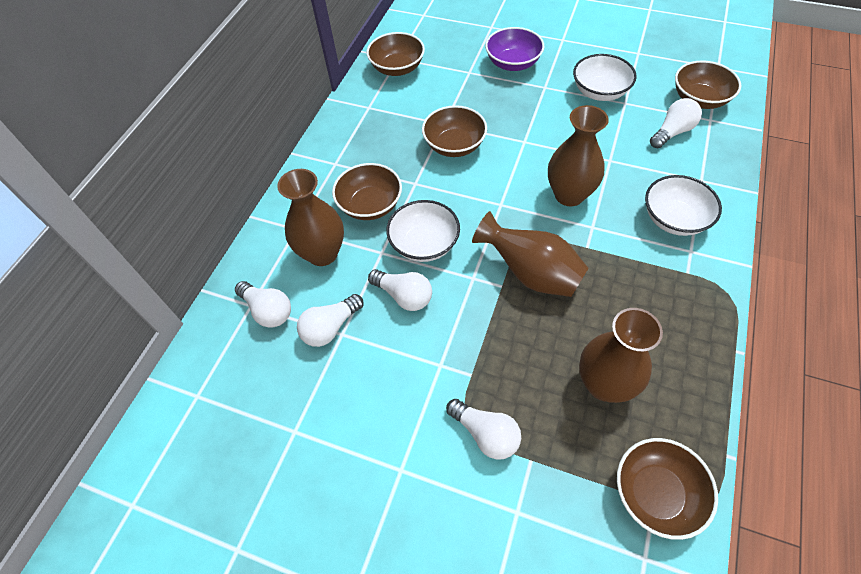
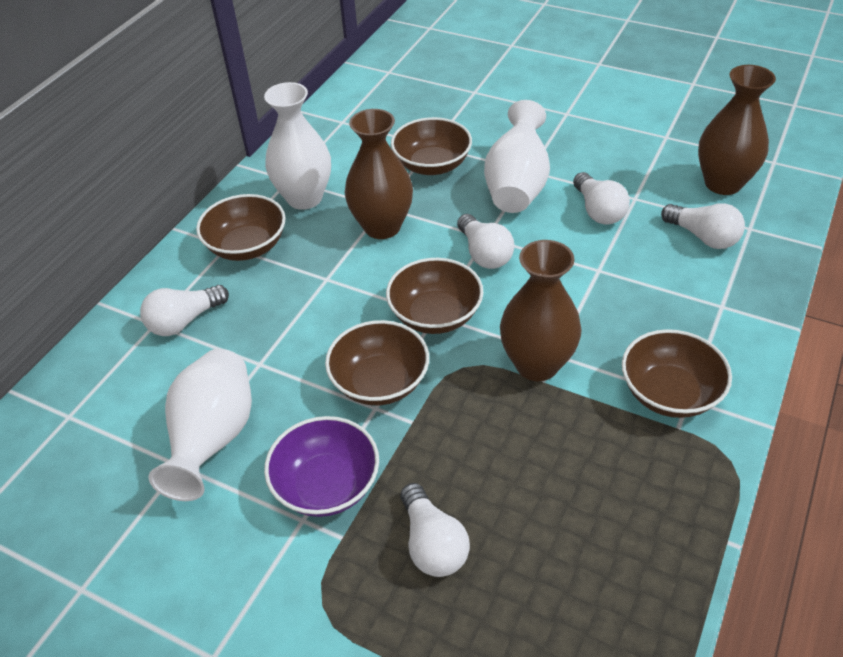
brown vase: 4 -> 3
white bowl: 3 -> 0
white vase: 0 -> 3

